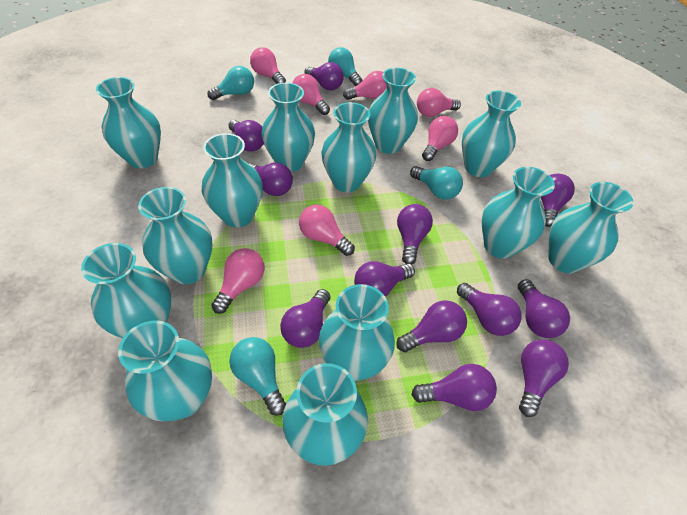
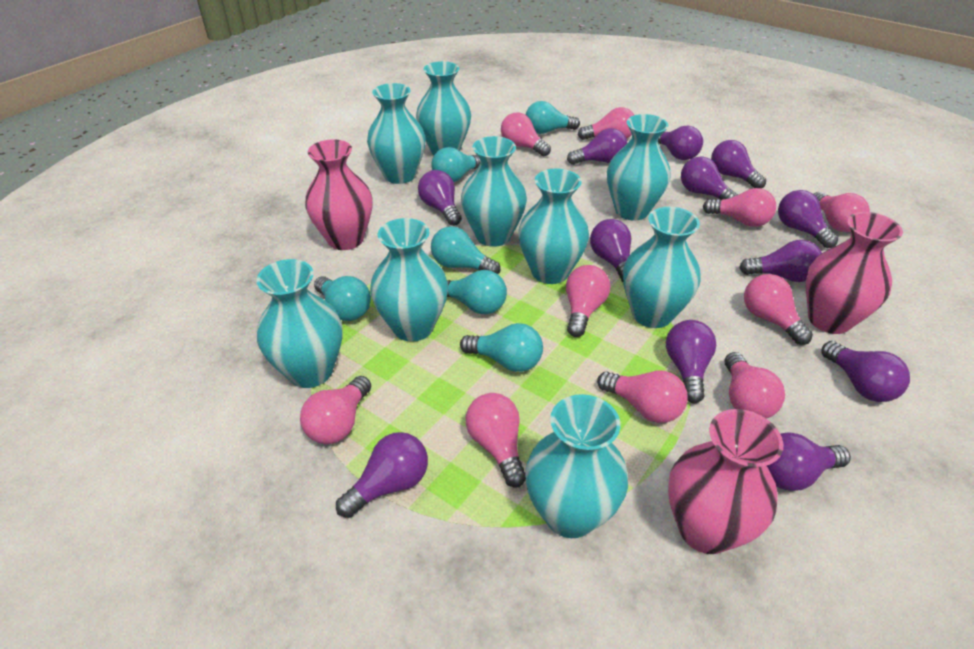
pink light bulb: 7 -> 10
pink vase: 0 -> 3
turquoise light bulb: 4 -> 6
turquoise vase: 13 -> 9

